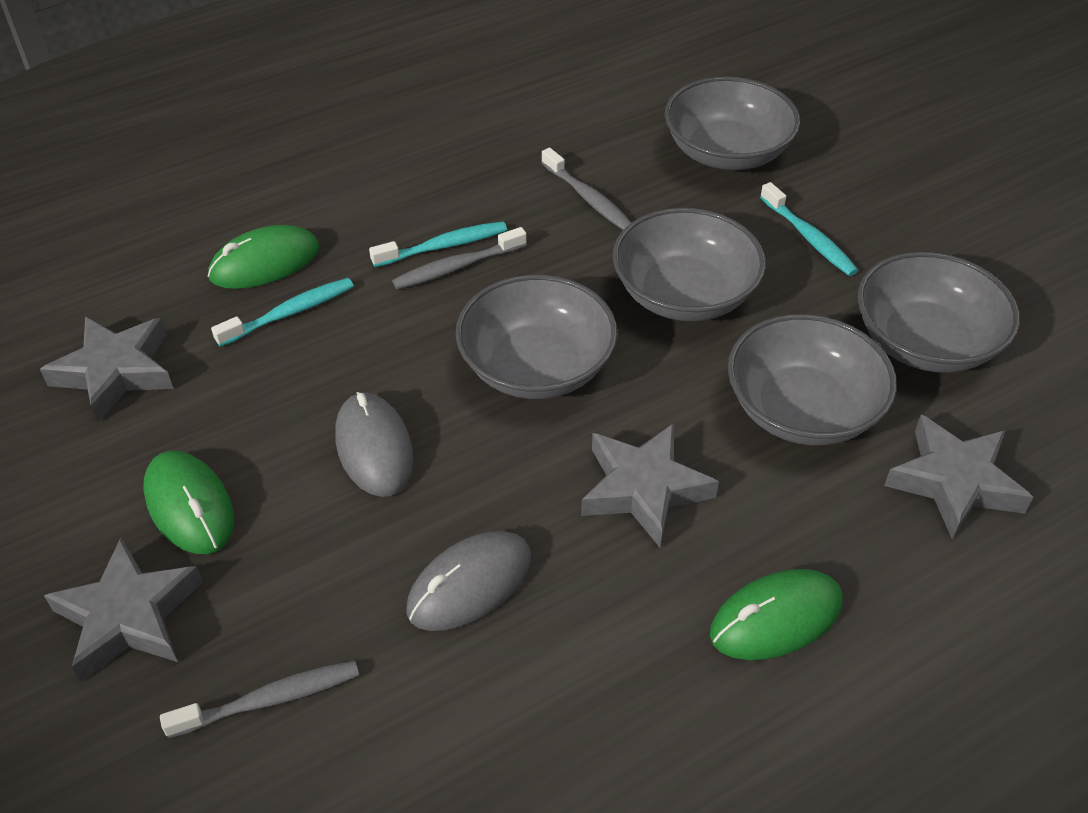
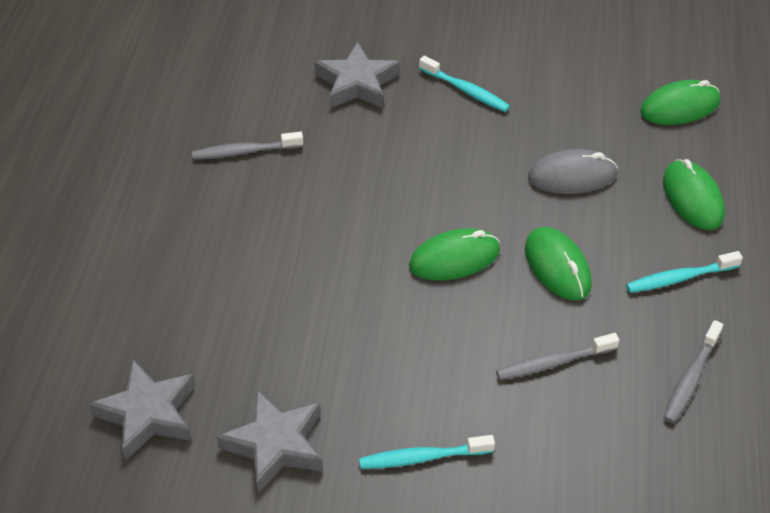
green mouse: 3 -> 4
grey bowl: 5 -> 0
grey mouse: 2 -> 1
grey star: 4 -> 3

